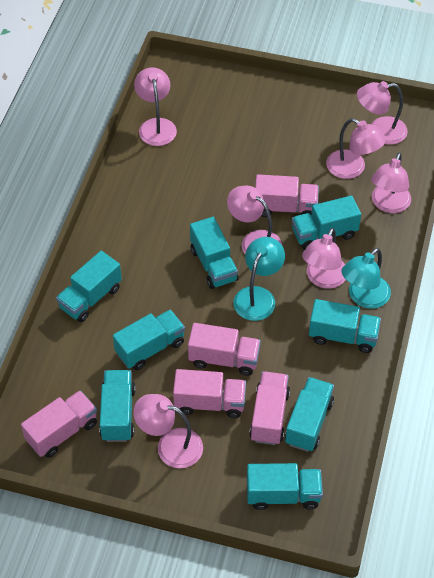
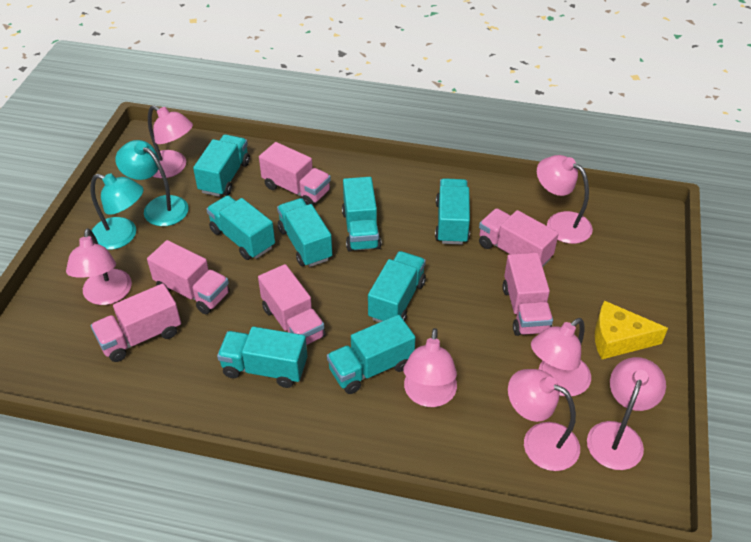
pink truck: 5 -> 6
yellow cheese: 0 -> 1

